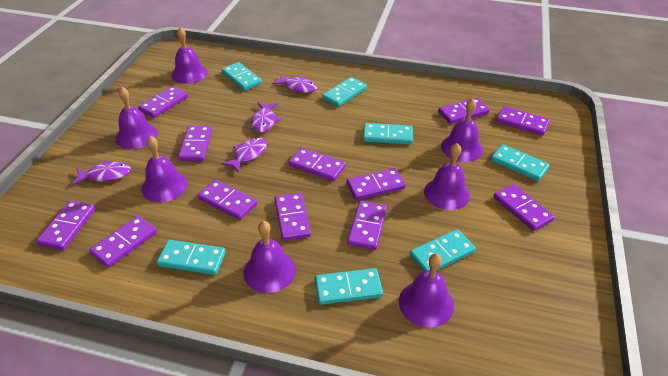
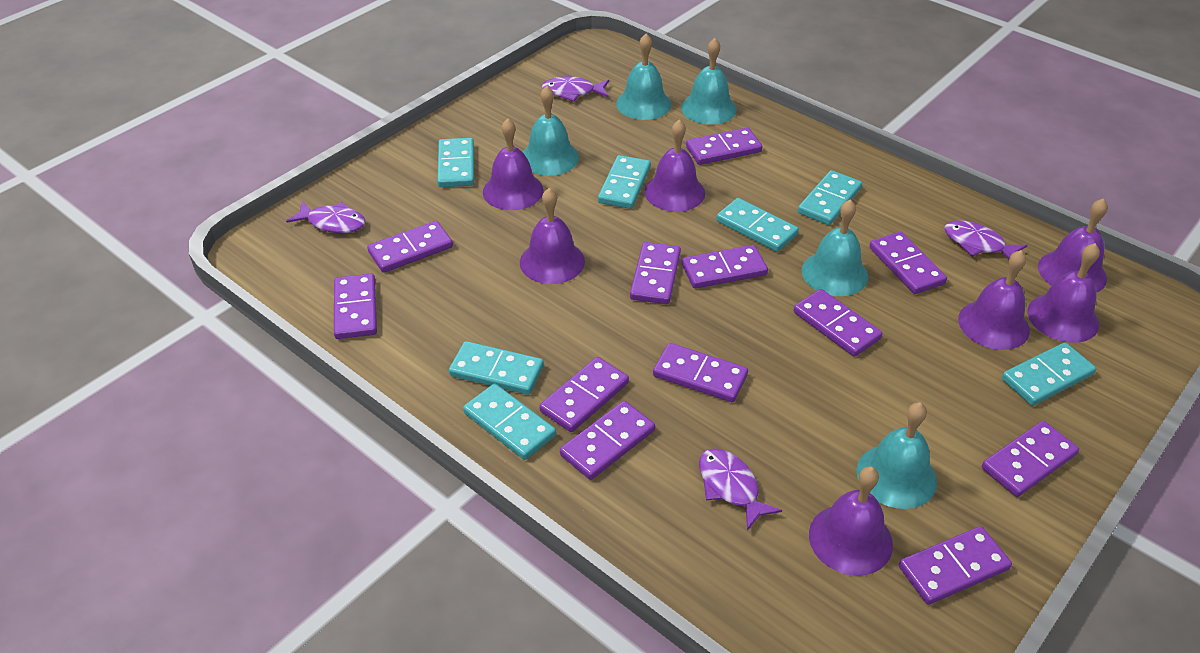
turquoise bell: 0 -> 5

